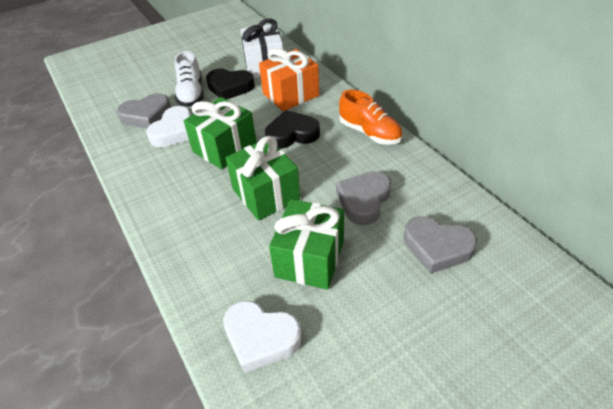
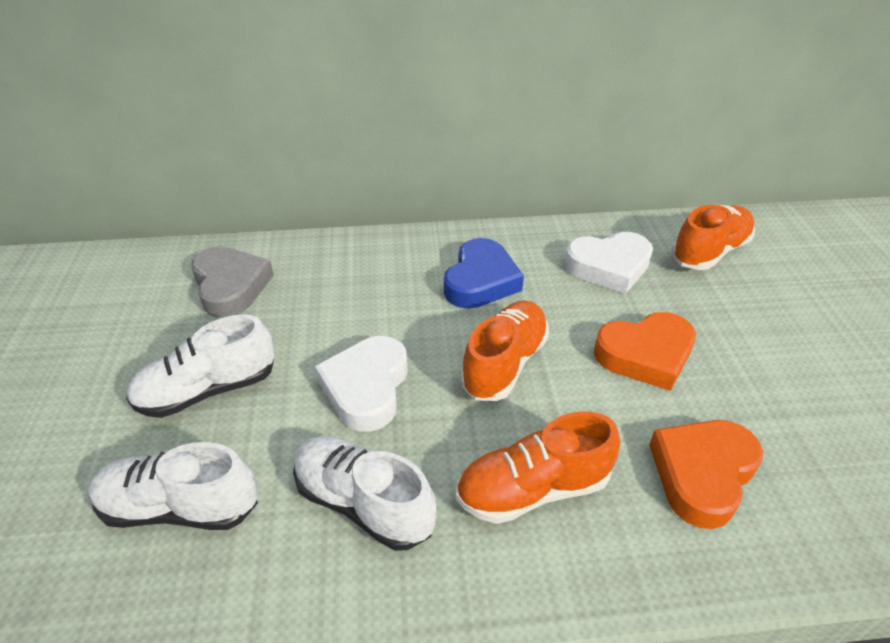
black heart: 2 -> 0
blue heart: 0 -> 1
green gift: 3 -> 0
grey heart: 3 -> 1
orange gift: 1 -> 0
orange heart: 0 -> 2
orange shoe: 1 -> 3
white gift: 1 -> 0
white shoe: 1 -> 3

